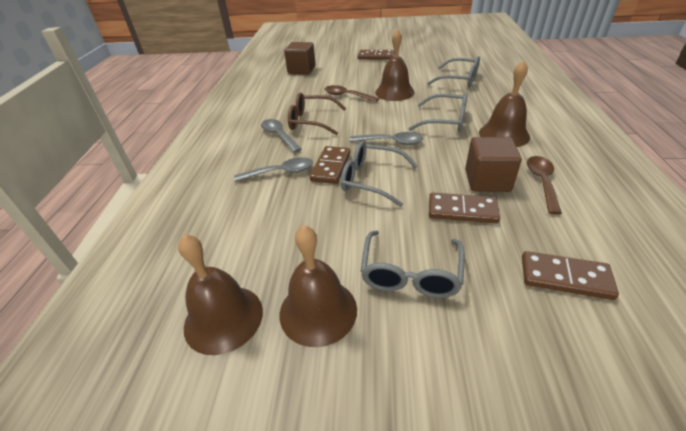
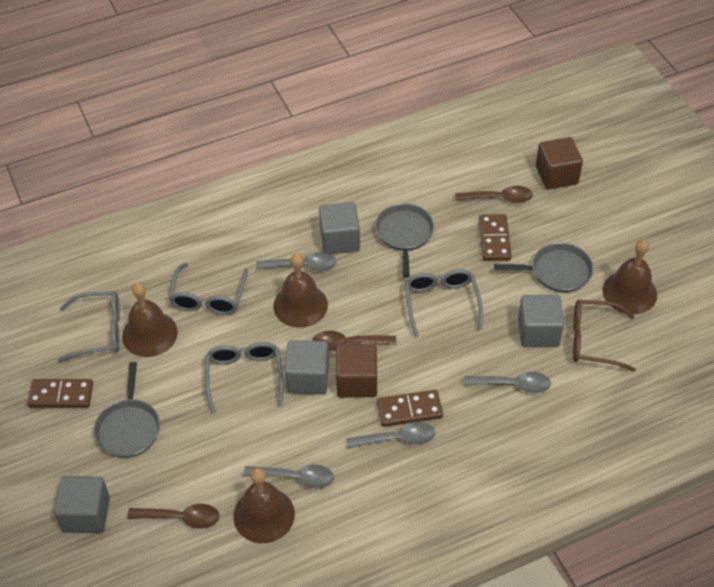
brown domino: 4 -> 3
brown spoon: 2 -> 3
grey cube: 0 -> 4
grey pan: 0 -> 3
grey spoon: 3 -> 4

